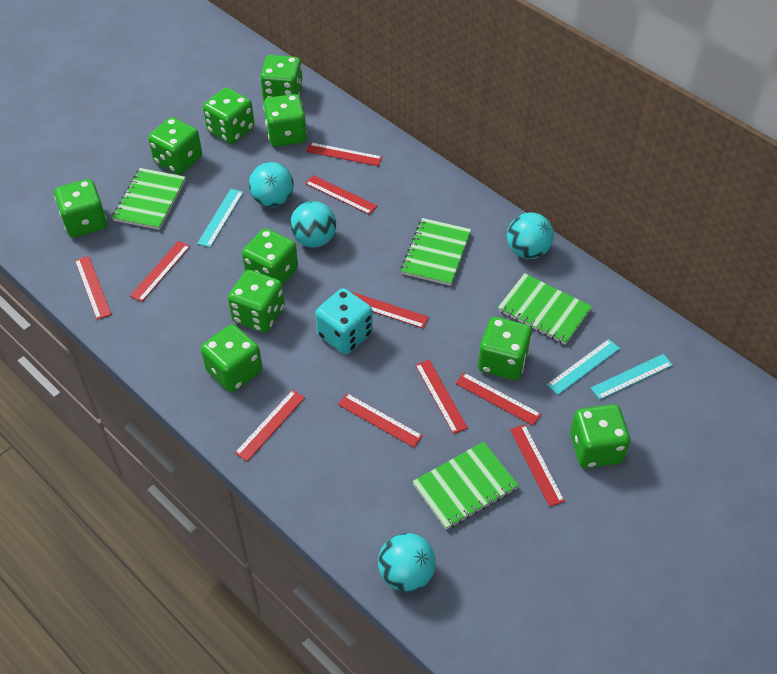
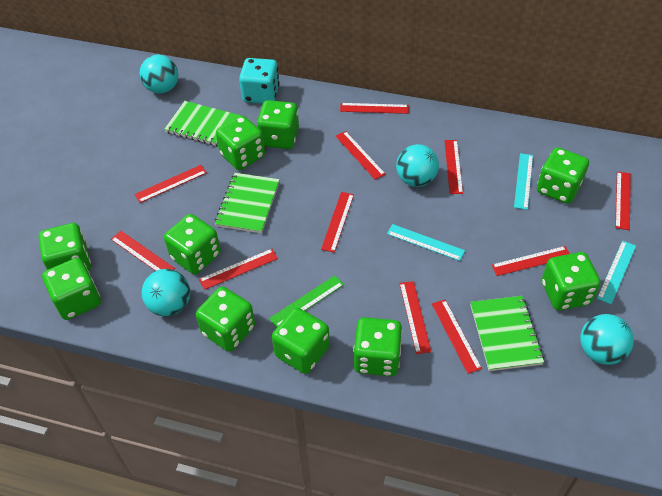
green notebook: 4 -> 3
green ruler: 0 -> 1
red ruler: 10 -> 11

